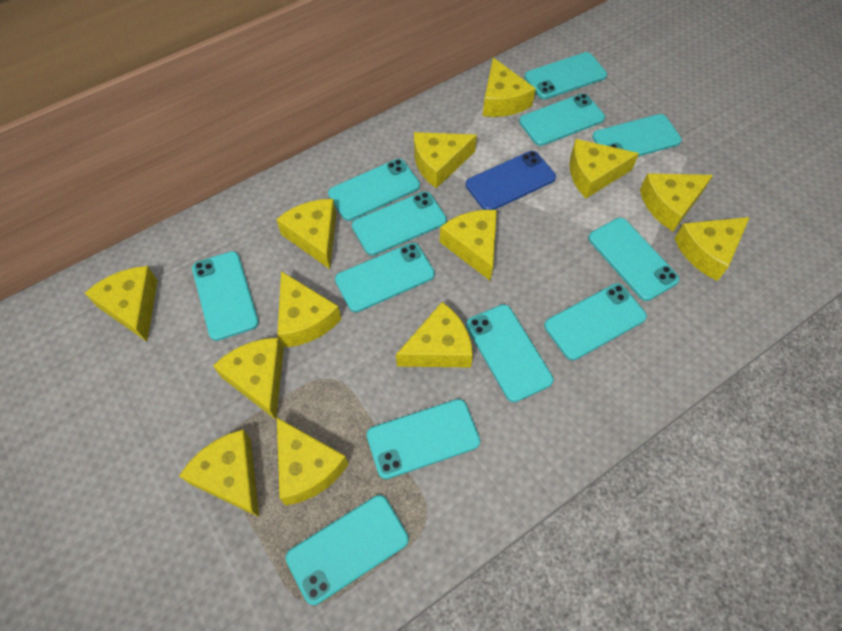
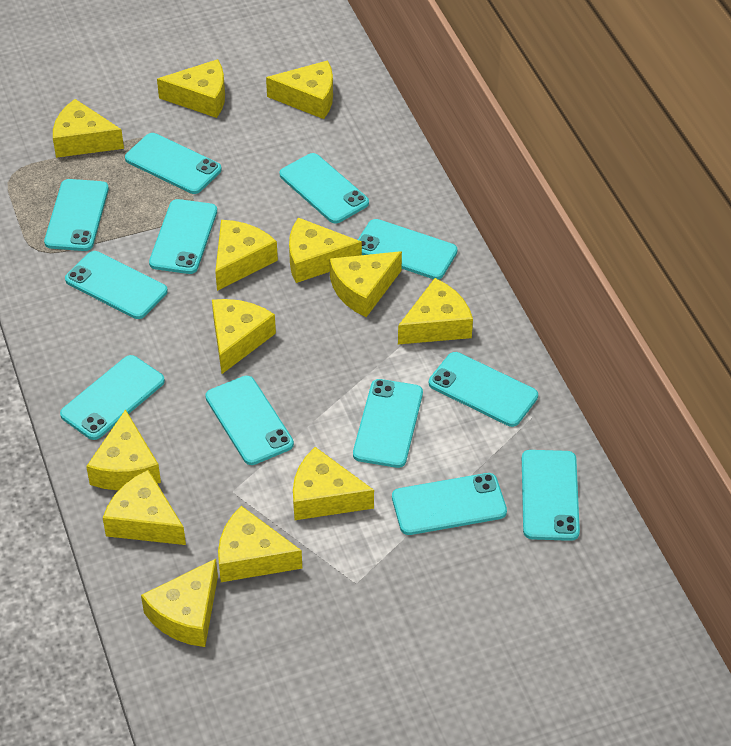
blue phone: 1 -> 0

